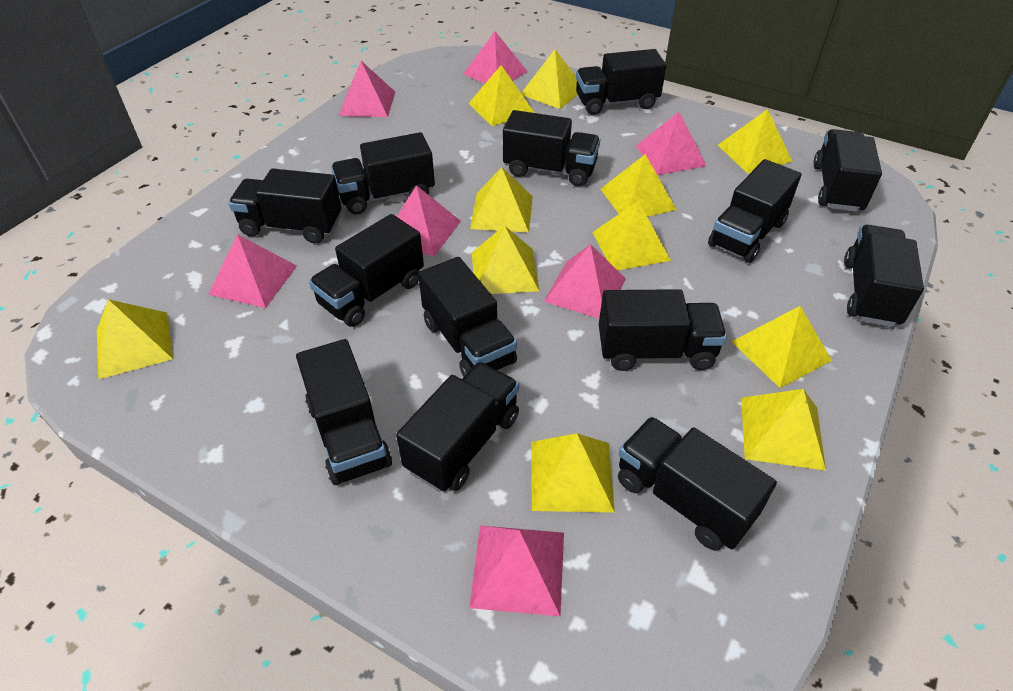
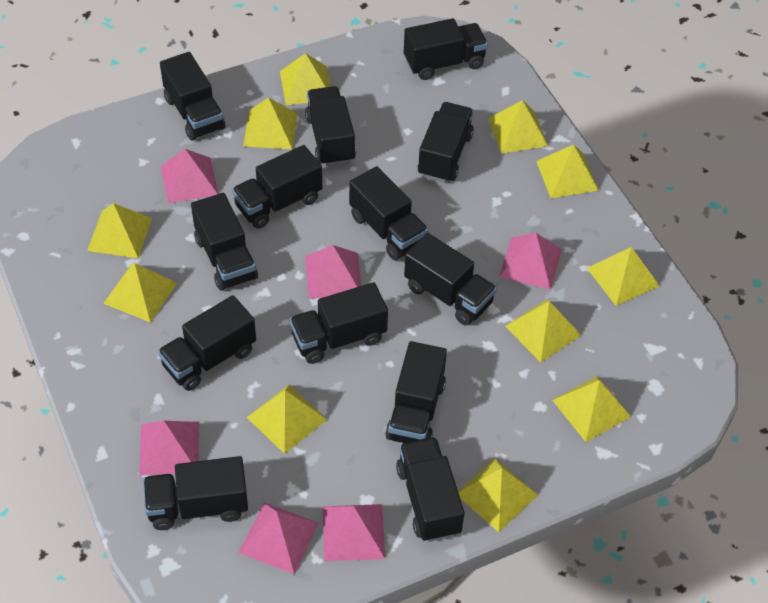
pink pyramid: 7 -> 6

